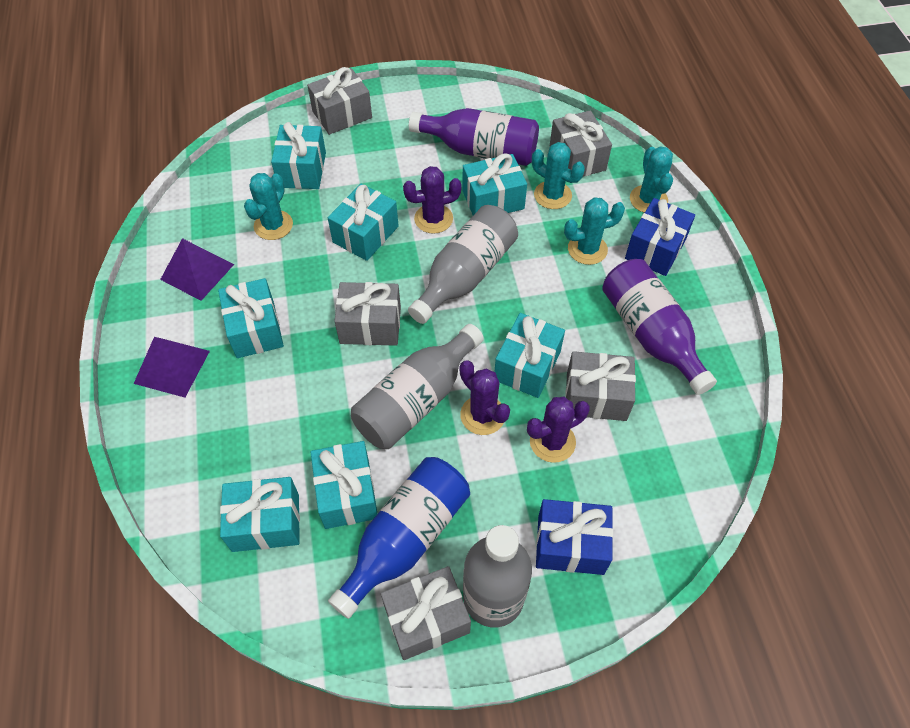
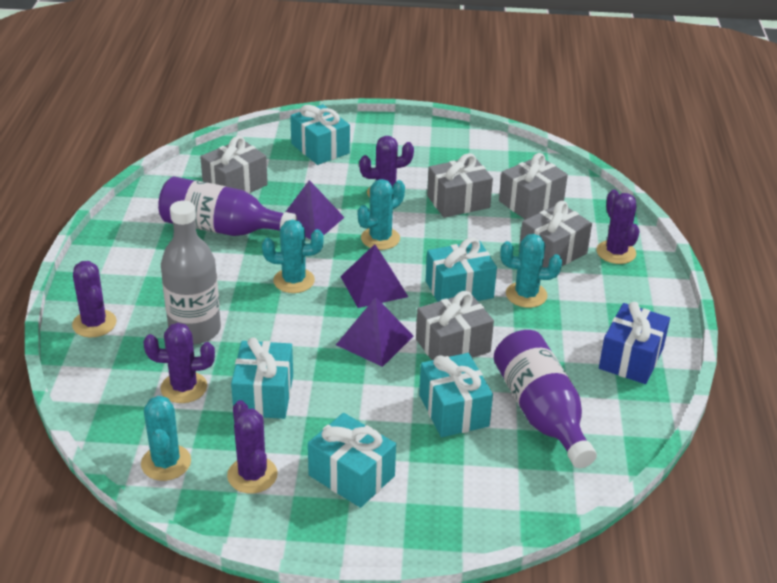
blue bottle: 1 -> 0
blue gift: 2 -> 1
grey bottle: 3 -> 1
purple cactus: 3 -> 5
purple pyramid: 2 -> 3
turquoise gift: 7 -> 5

